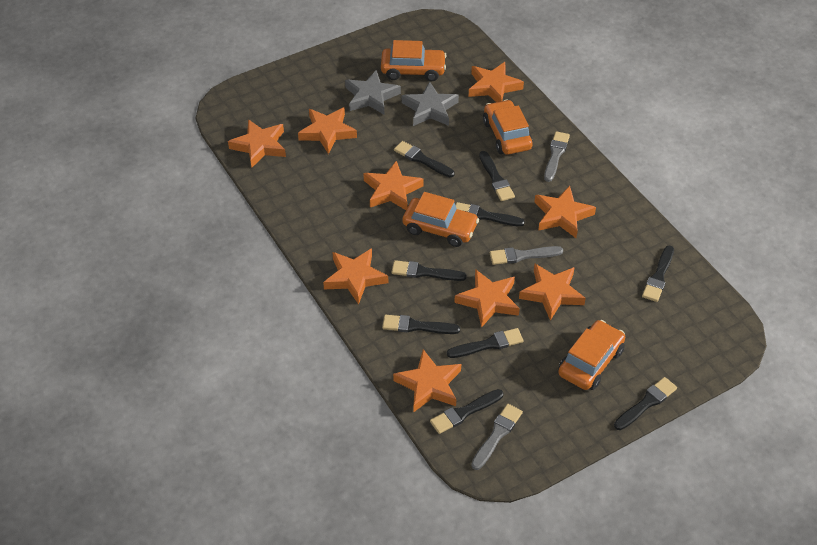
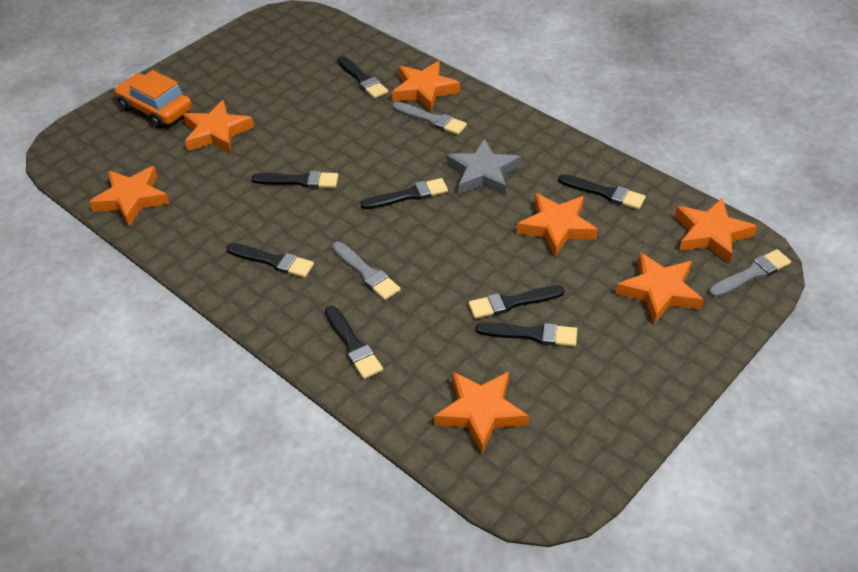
black brush: 9 -> 8
grey star: 2 -> 1
orange car: 4 -> 1
orange star: 9 -> 7

